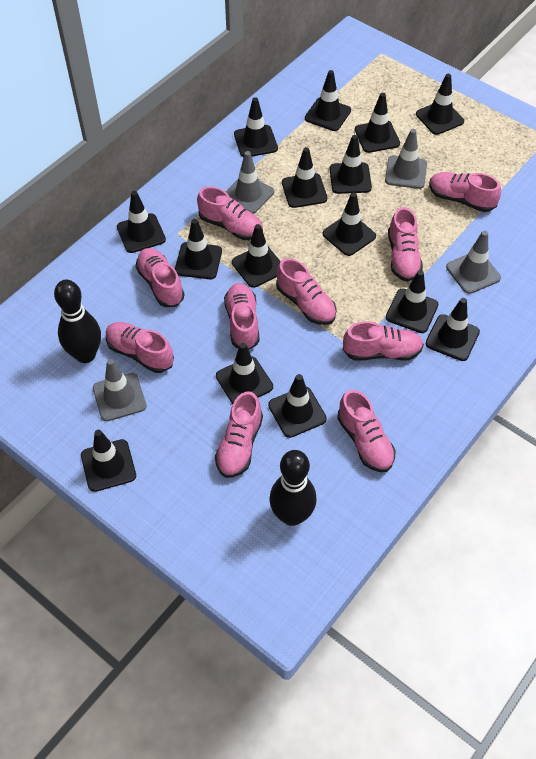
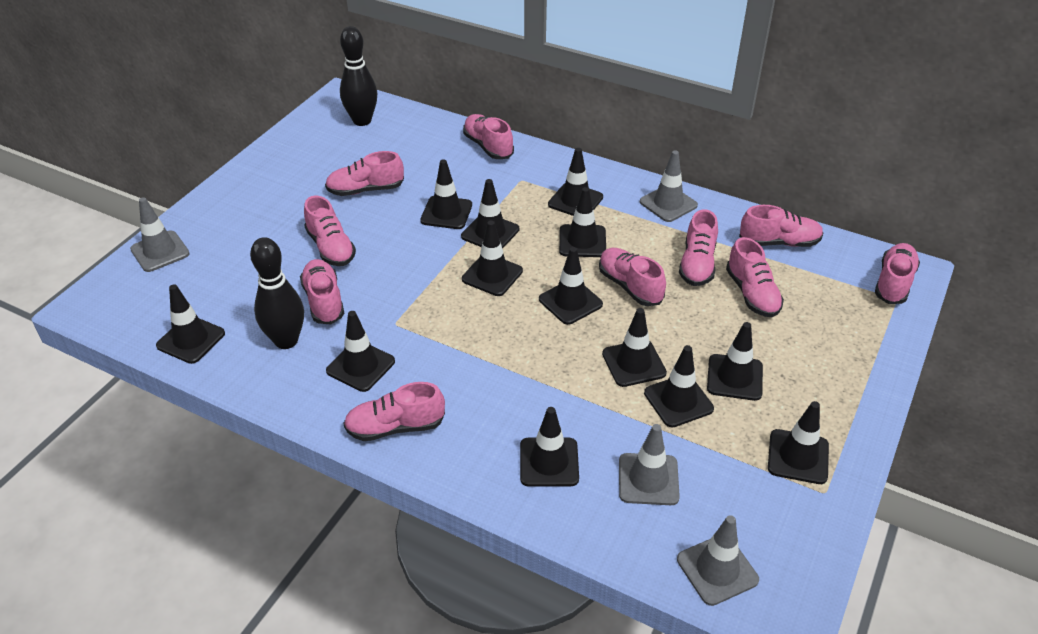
black traffic cone: 15 -> 13

